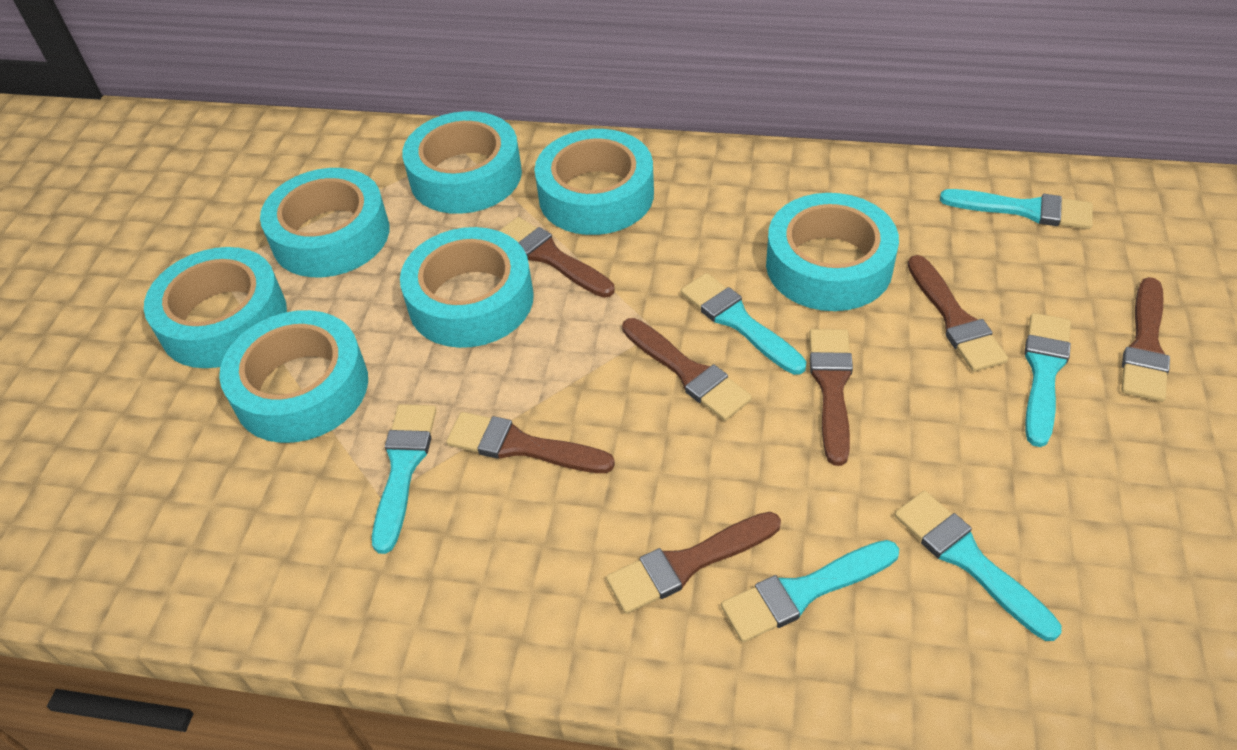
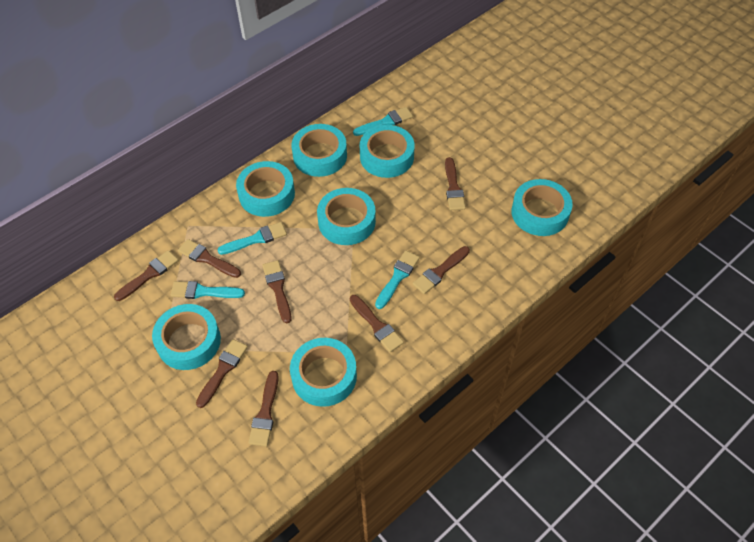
brown brush: 7 -> 8
turquoise brush: 6 -> 4

